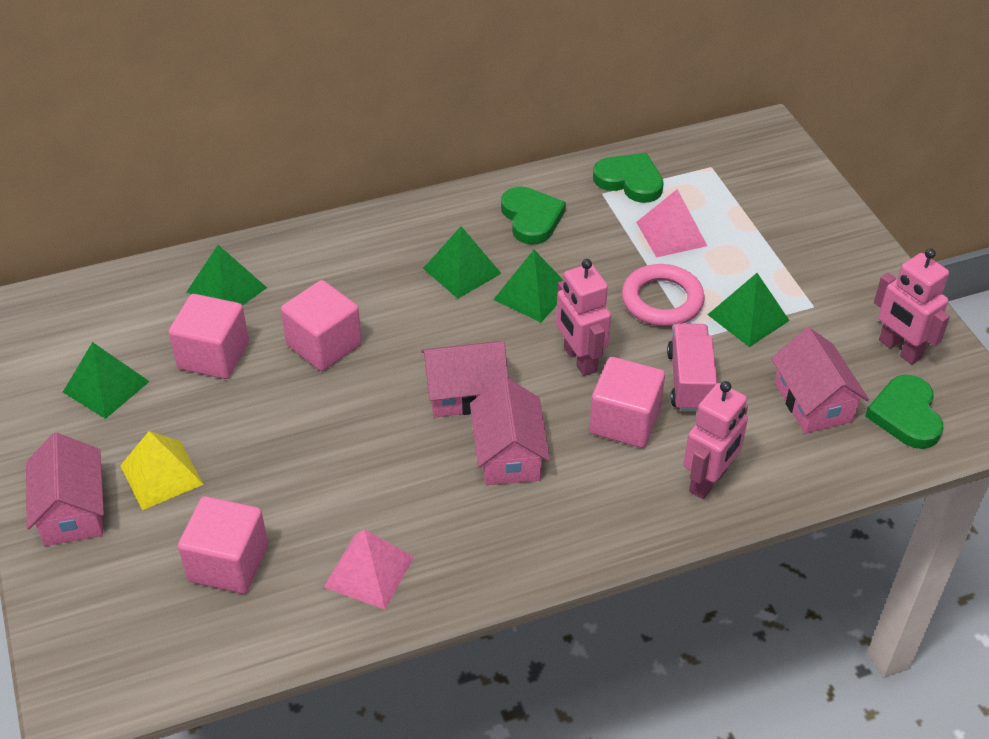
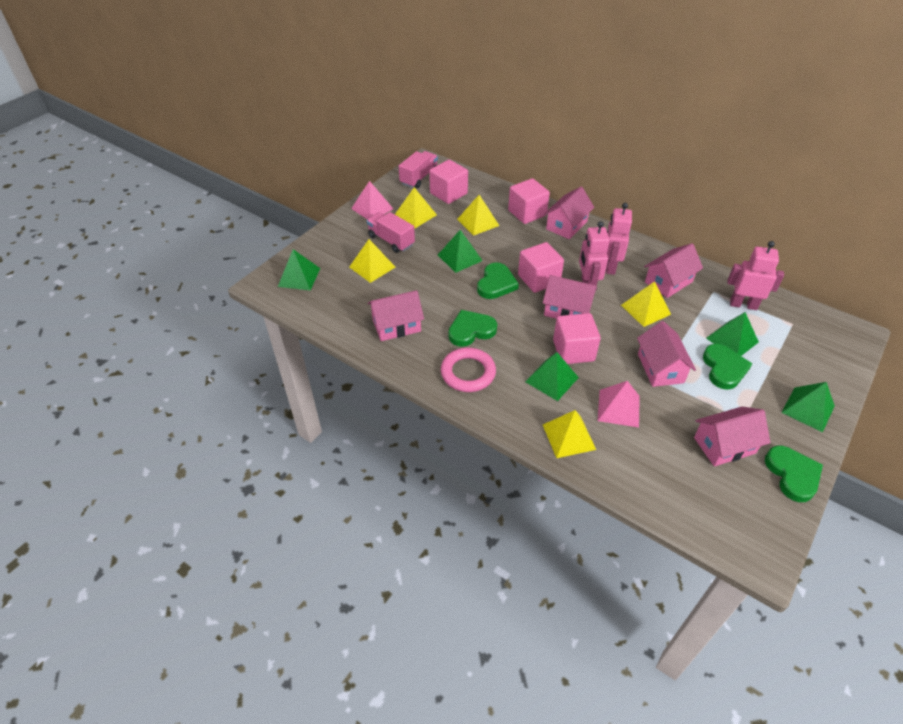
green heart: 3 -> 4
pink house: 4 -> 6
pink truck: 1 -> 2
yellow pyramid: 1 -> 5

